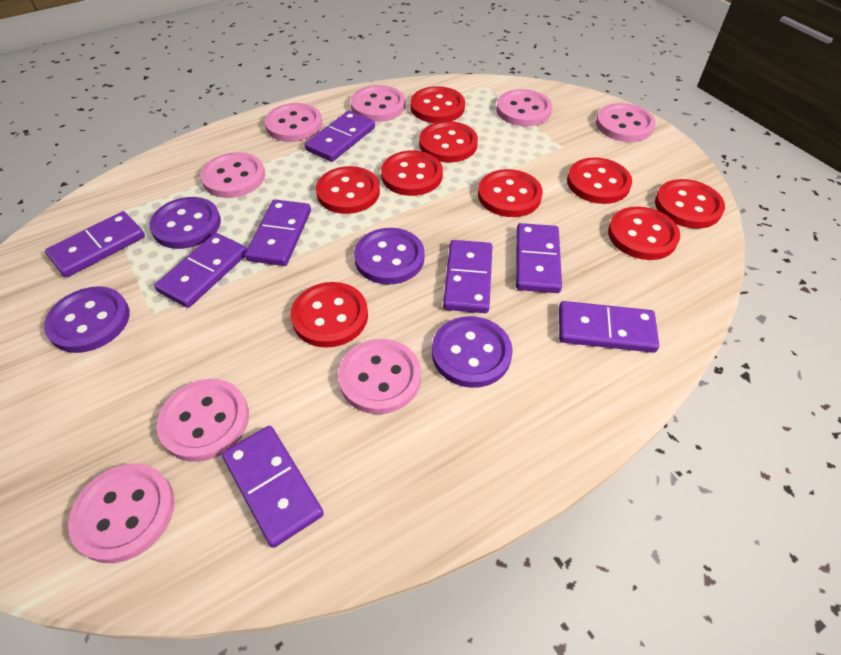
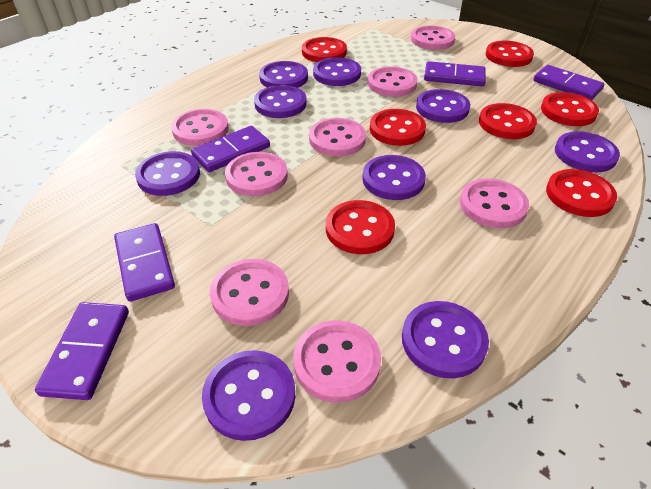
purple button: 4 -> 9
purple domino: 8 -> 5
red button: 9 -> 7

